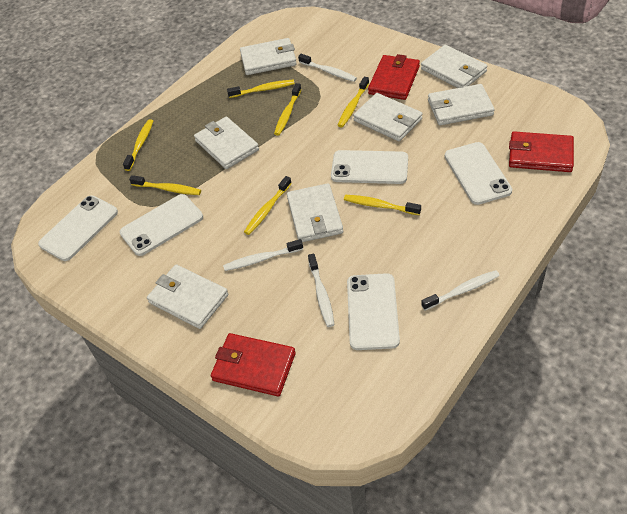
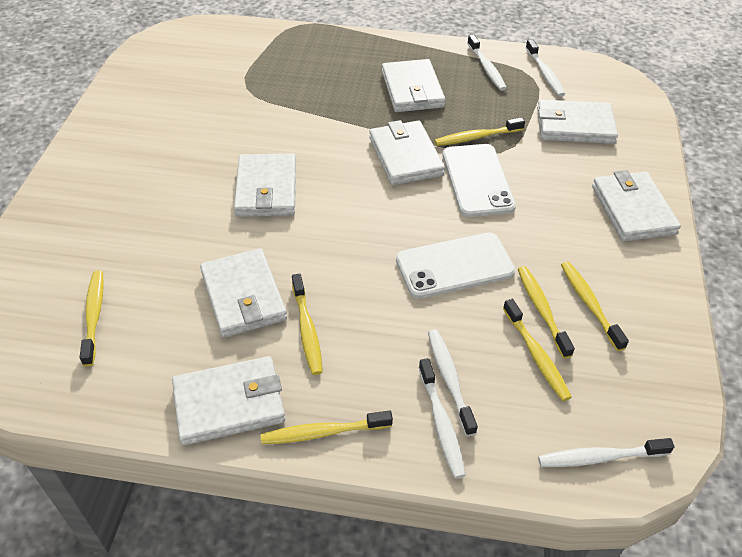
red wallet: 3 -> 0
white phone: 5 -> 2
white toothbrush: 4 -> 5

